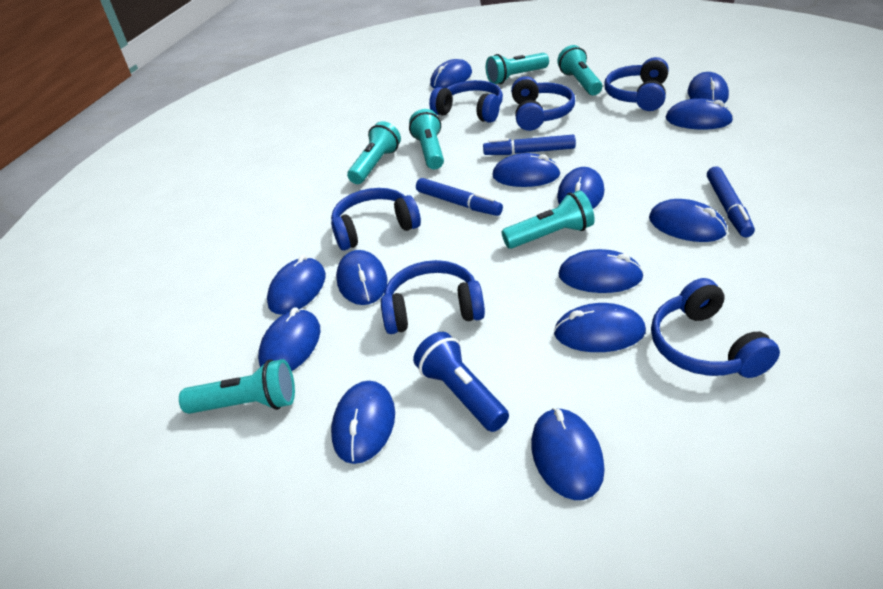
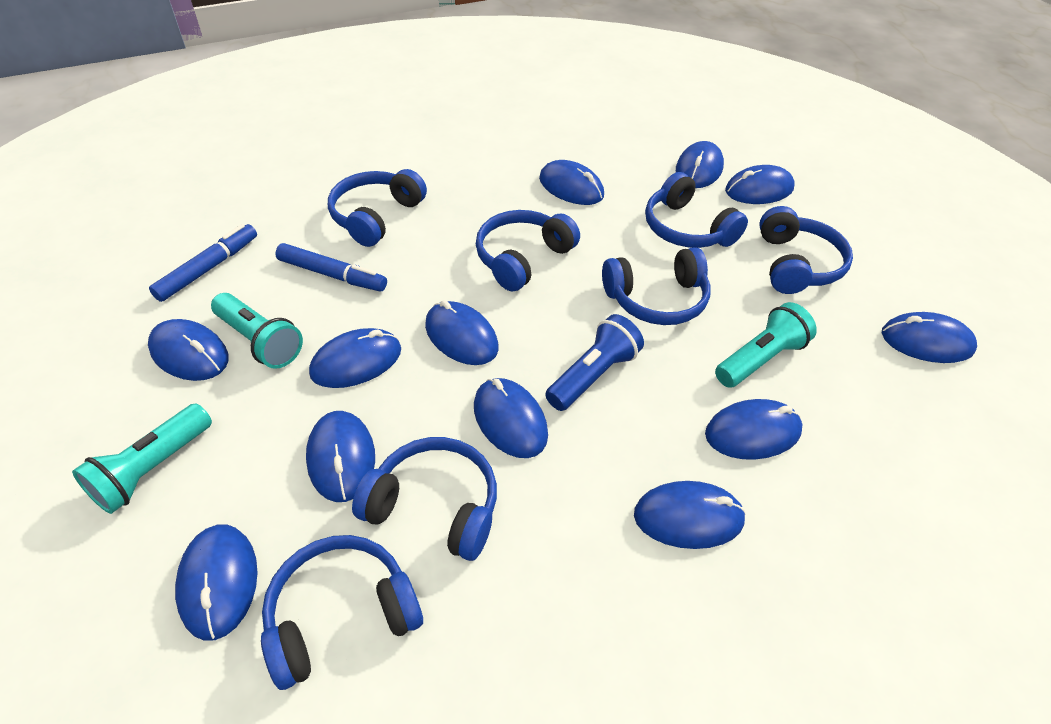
blue headphones: 6 -> 7
blue marker: 3 -> 2
blue mouse: 13 -> 12
turquoise flashlight: 6 -> 3

